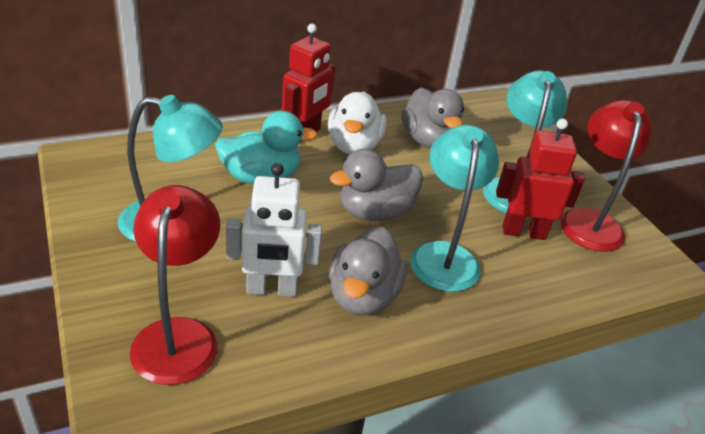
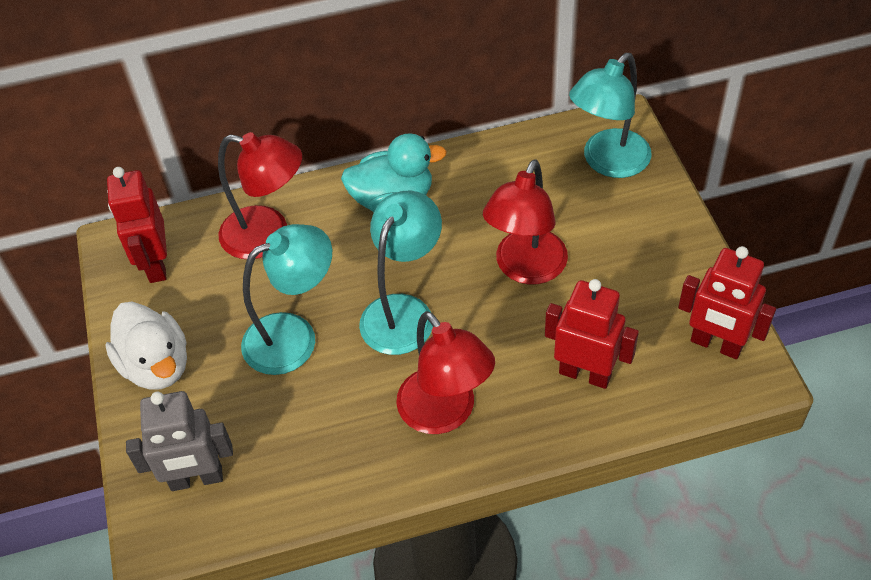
grey duck: 3 -> 0
grey robot: 0 -> 1
red lamp: 2 -> 3
red robot: 2 -> 3
white robot: 1 -> 0

